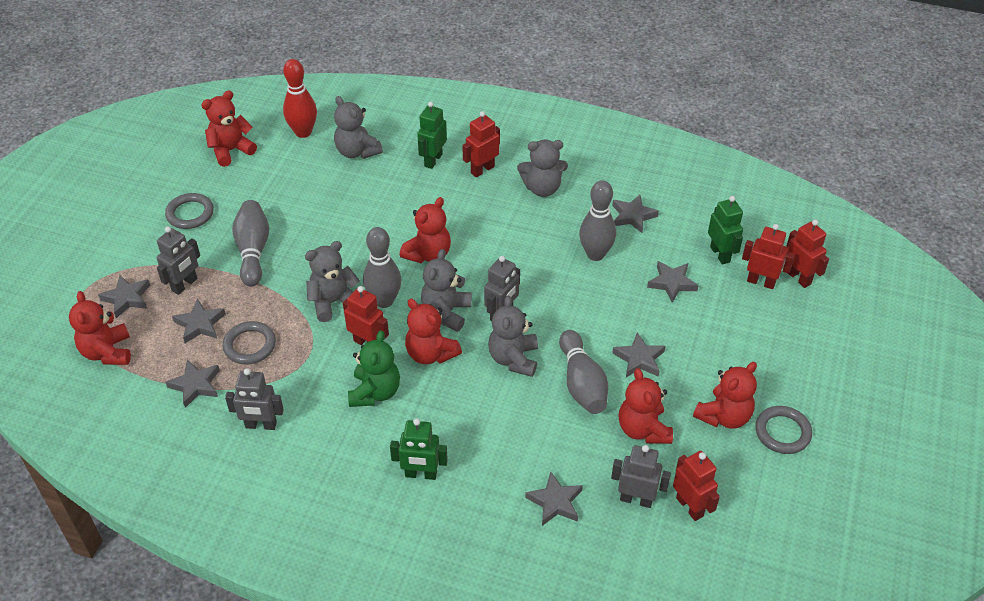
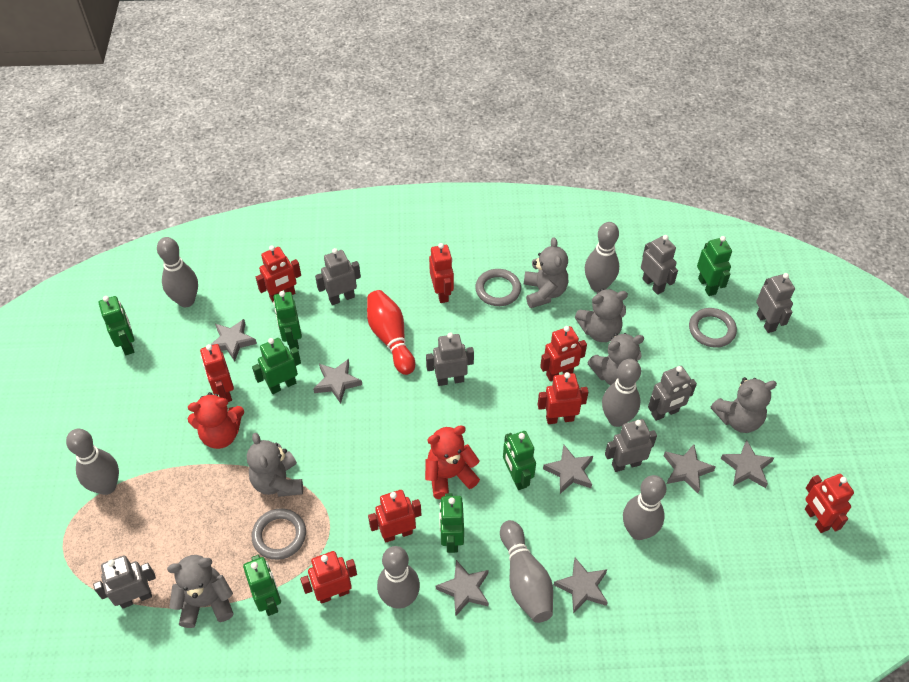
green robot: 3 -> 7
green teddy bear: 1 -> 0
grey bowling pin: 4 -> 7
grey robot: 4 -> 7
grey teddy bear: 5 -> 6
red robot: 5 -> 8
red teddy bear: 6 -> 2

